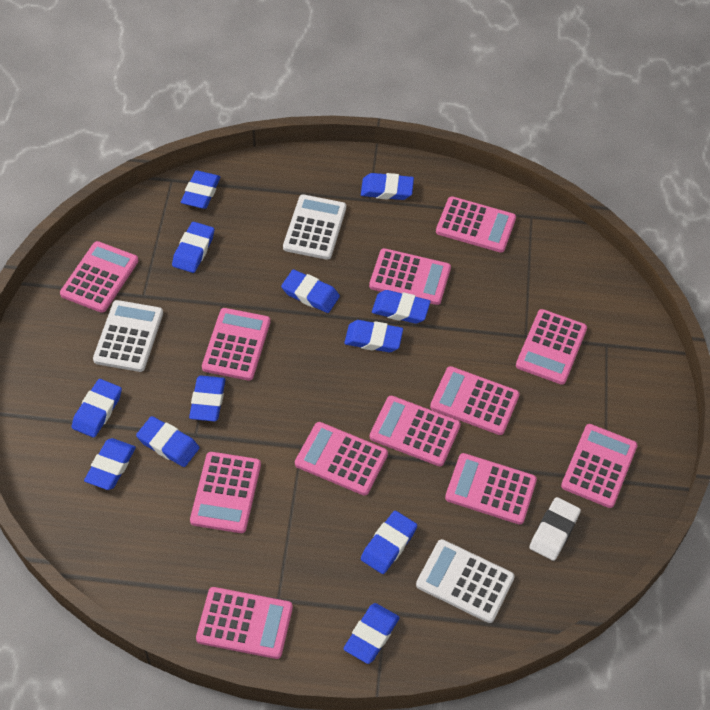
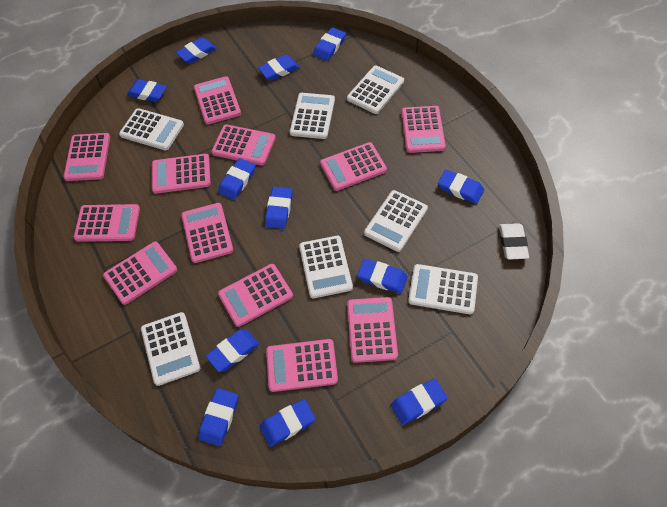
white calculator: 3 -> 7

